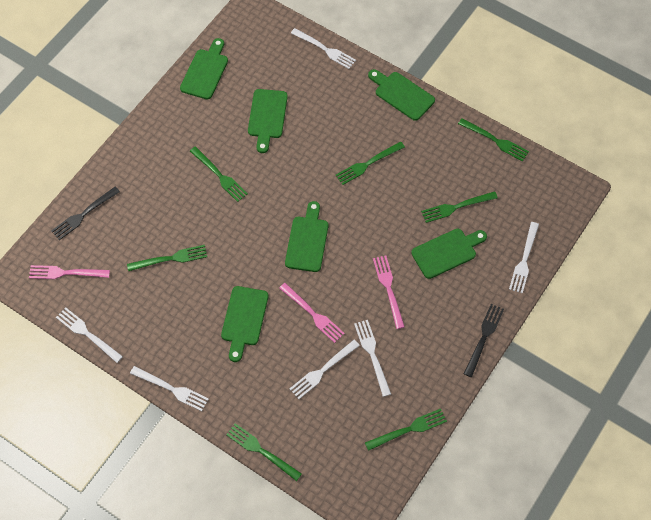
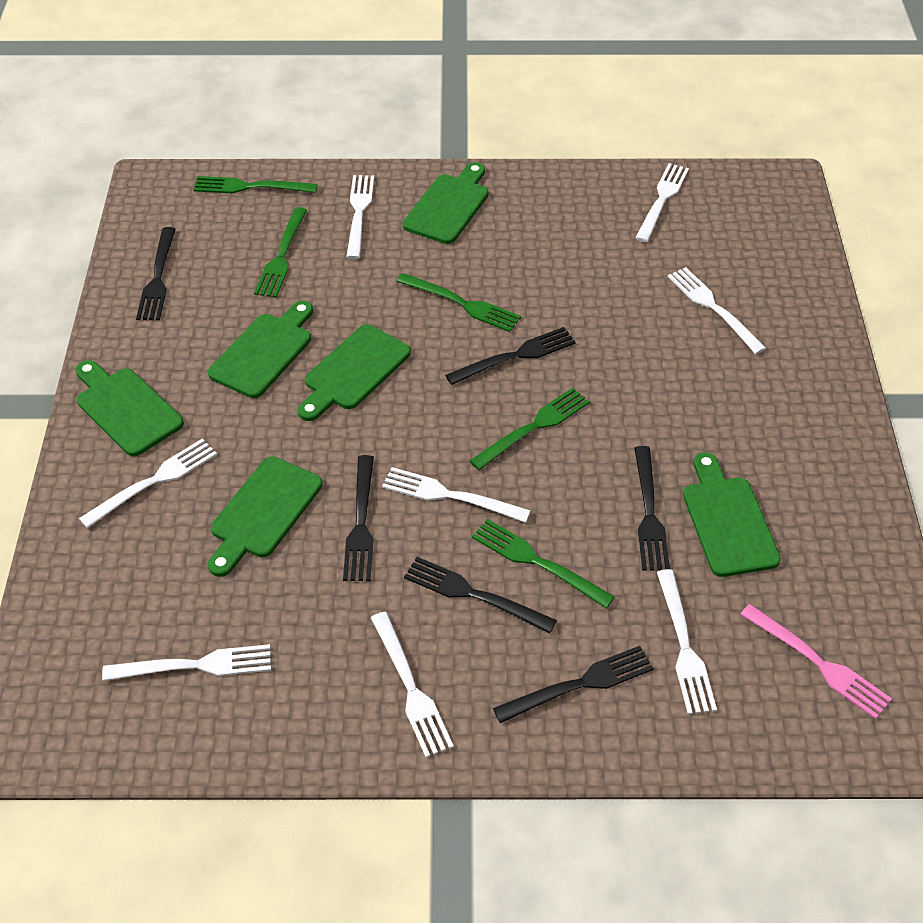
black fork: 2 -> 6
green fork: 7 -> 5
pink fork: 3 -> 1
white fork: 6 -> 8

